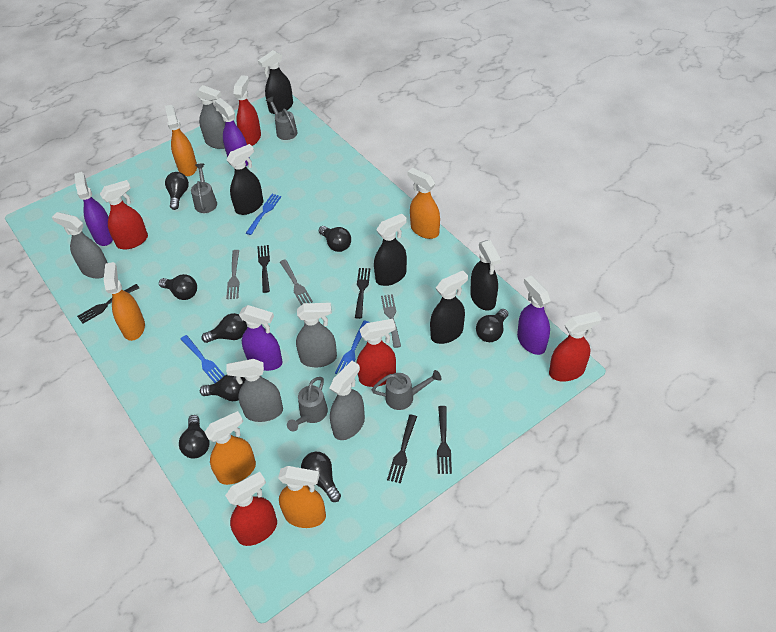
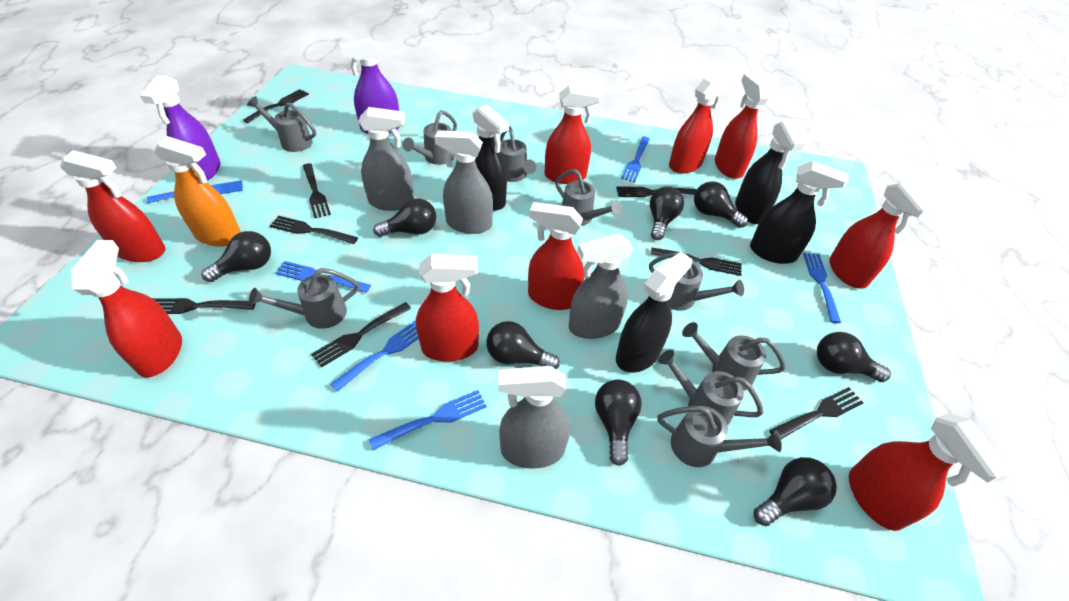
black fork: 5 -> 8
black spray bottle: 5 -> 4
blue fork: 3 -> 6
grey fork: 3 -> 0
grey spray bottle: 5 -> 4
grey watering can: 4 -> 9
orange spray bottle: 5 -> 1
purple spray bottle: 4 -> 2
red spray bottle: 5 -> 9

